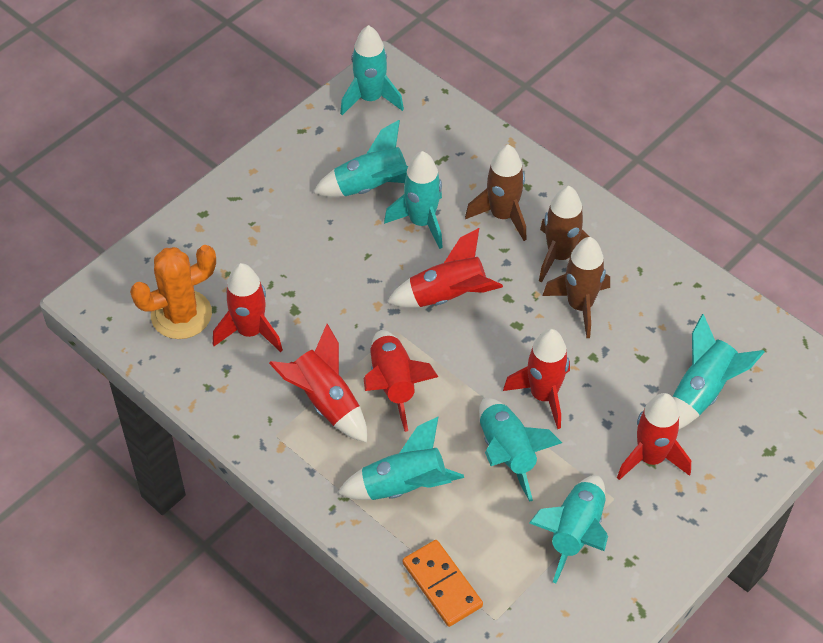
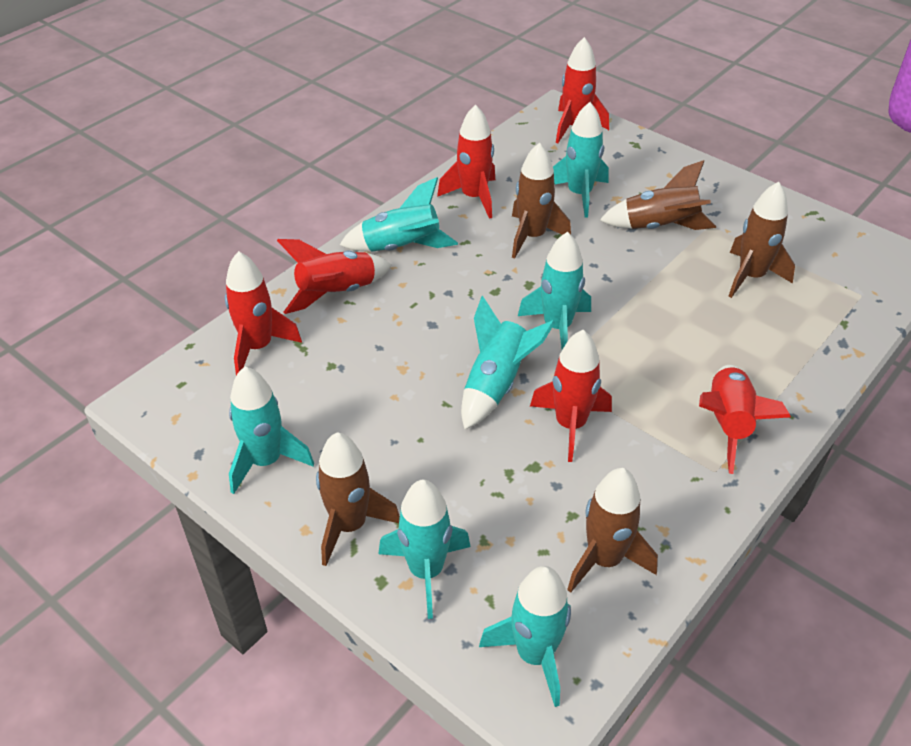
brown rocket: 3 -> 5
orange cactus: 1 -> 0
orange domino: 1 -> 0

